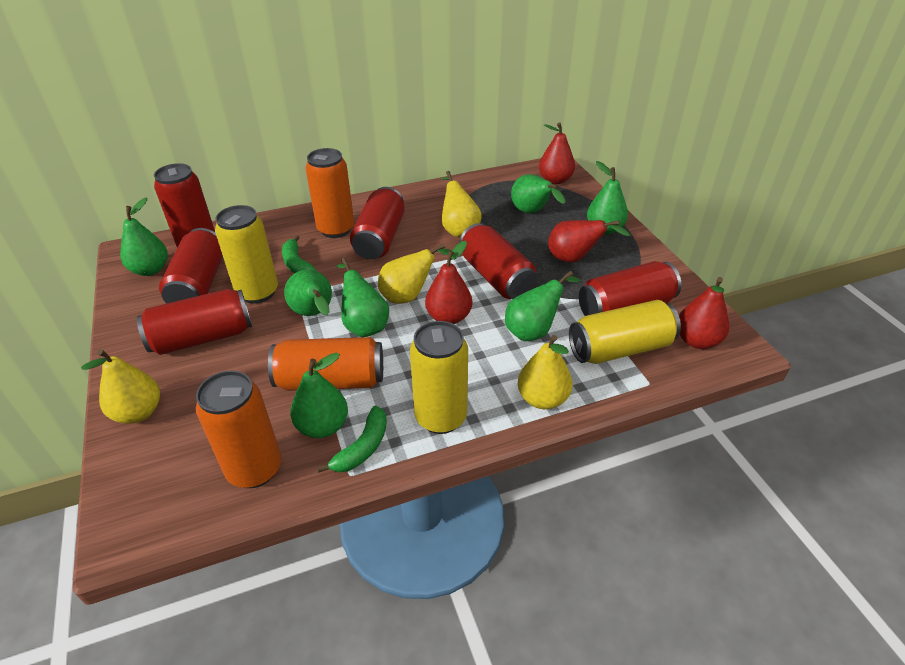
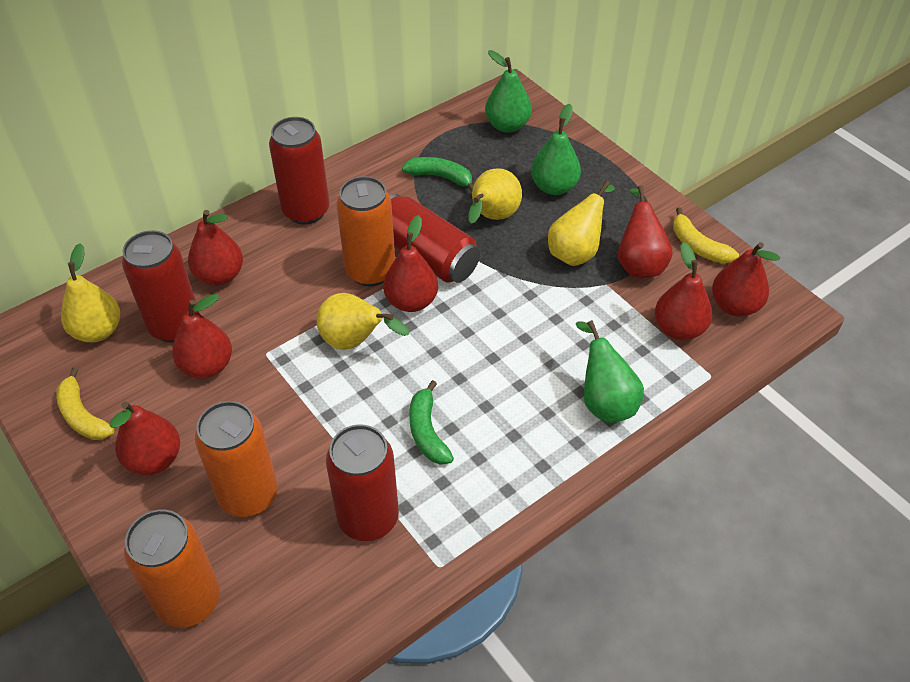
green pear: 7 -> 3
red can: 6 -> 4
red pear: 4 -> 7
yellow banana: 0 -> 2
yellow can: 3 -> 0

